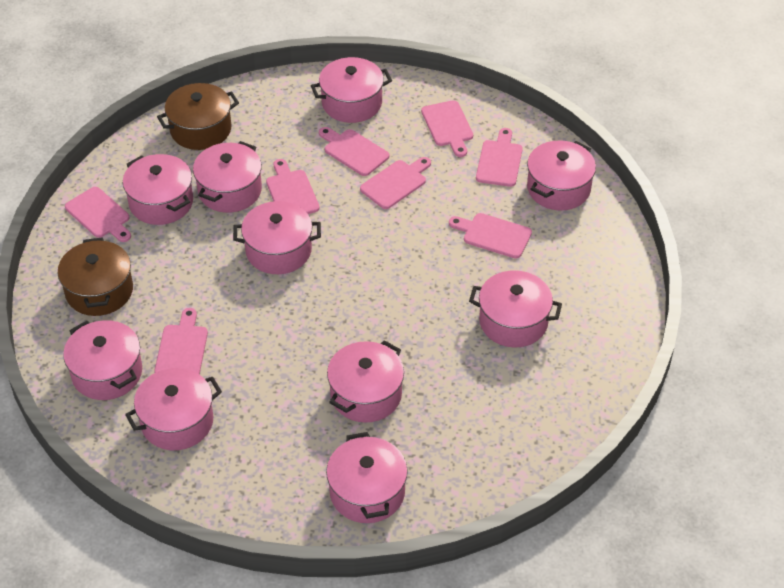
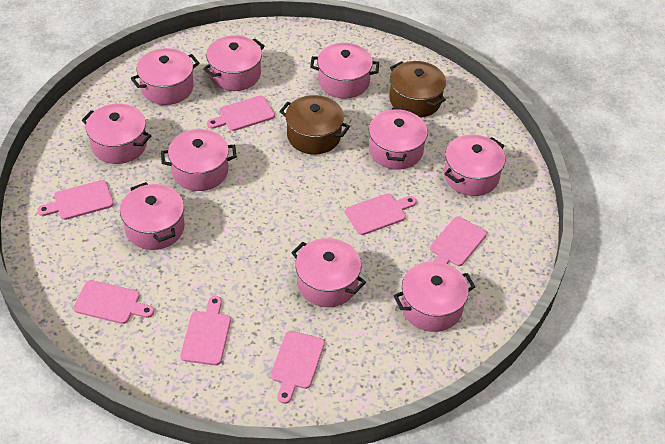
pink cutting board: 8 -> 7

